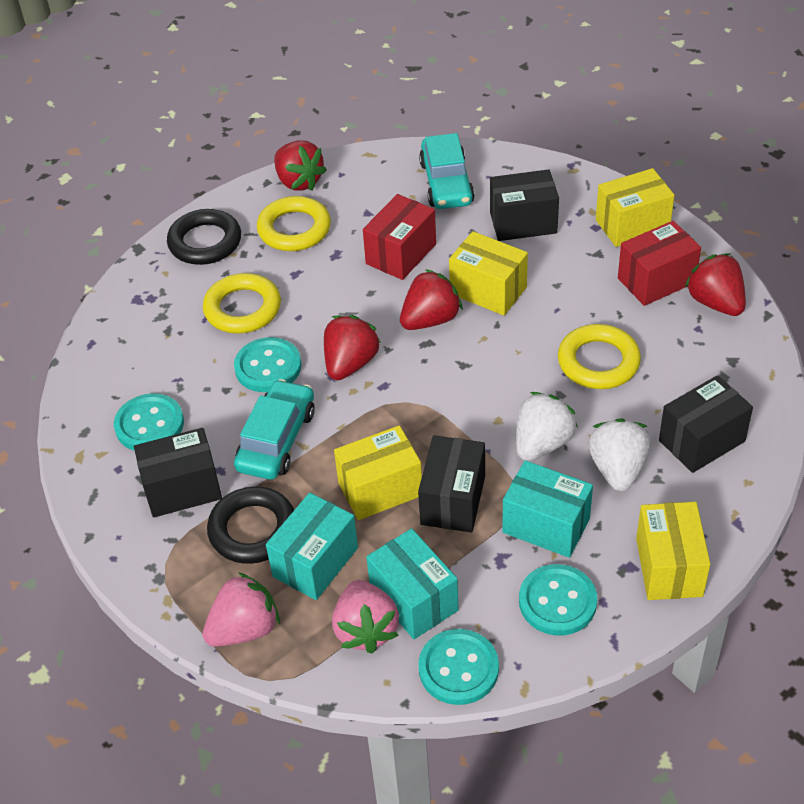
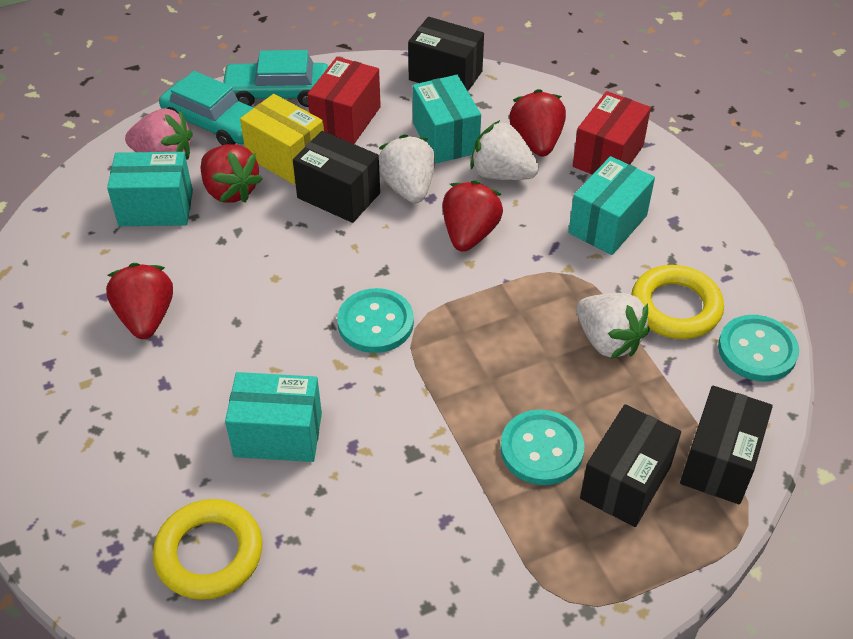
black ring: 2 -> 0
pink strawberry: 2 -> 1
turquoise box: 3 -> 4
turquoise button: 4 -> 3
white strawberry: 2 -> 3
yellow box: 4 -> 1
yellow ring: 3 -> 2

